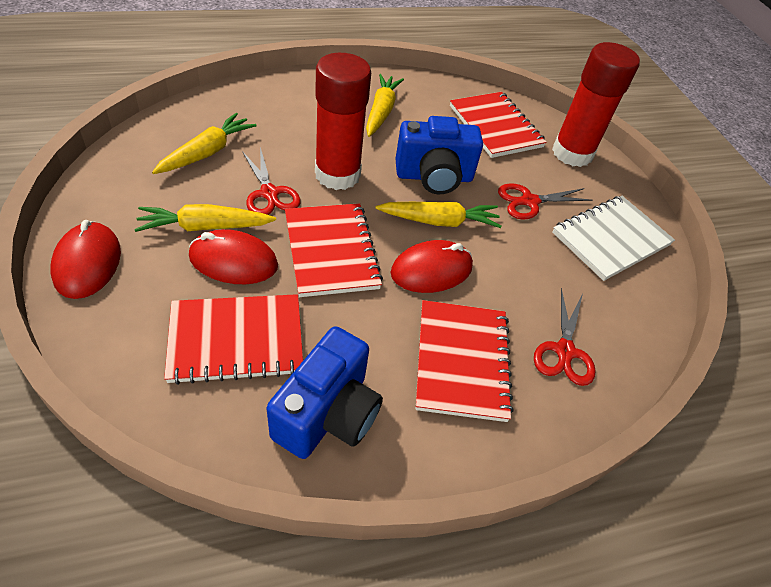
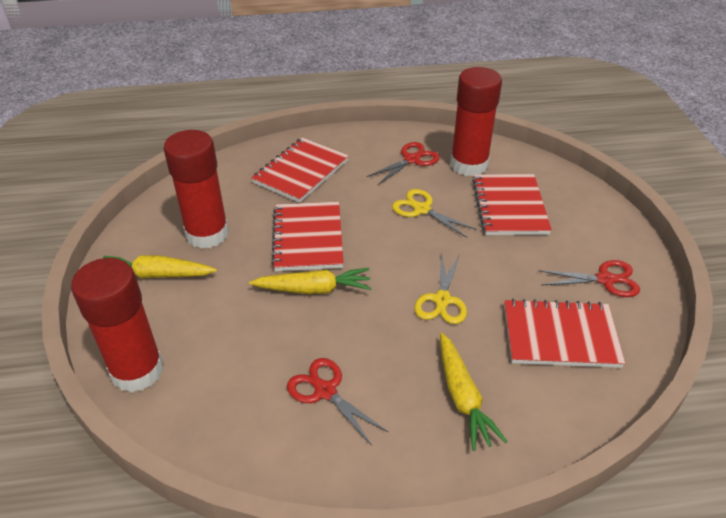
blue camera: 2 -> 0
red glue stick: 2 -> 3
red mouse: 3 -> 0
white notebook: 1 -> 0
yellow carrot: 4 -> 3
yellow scissors: 0 -> 2

